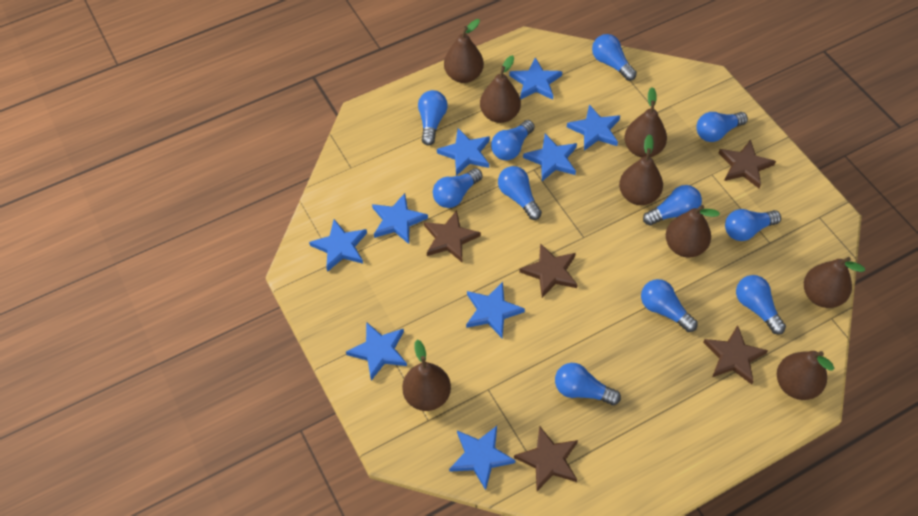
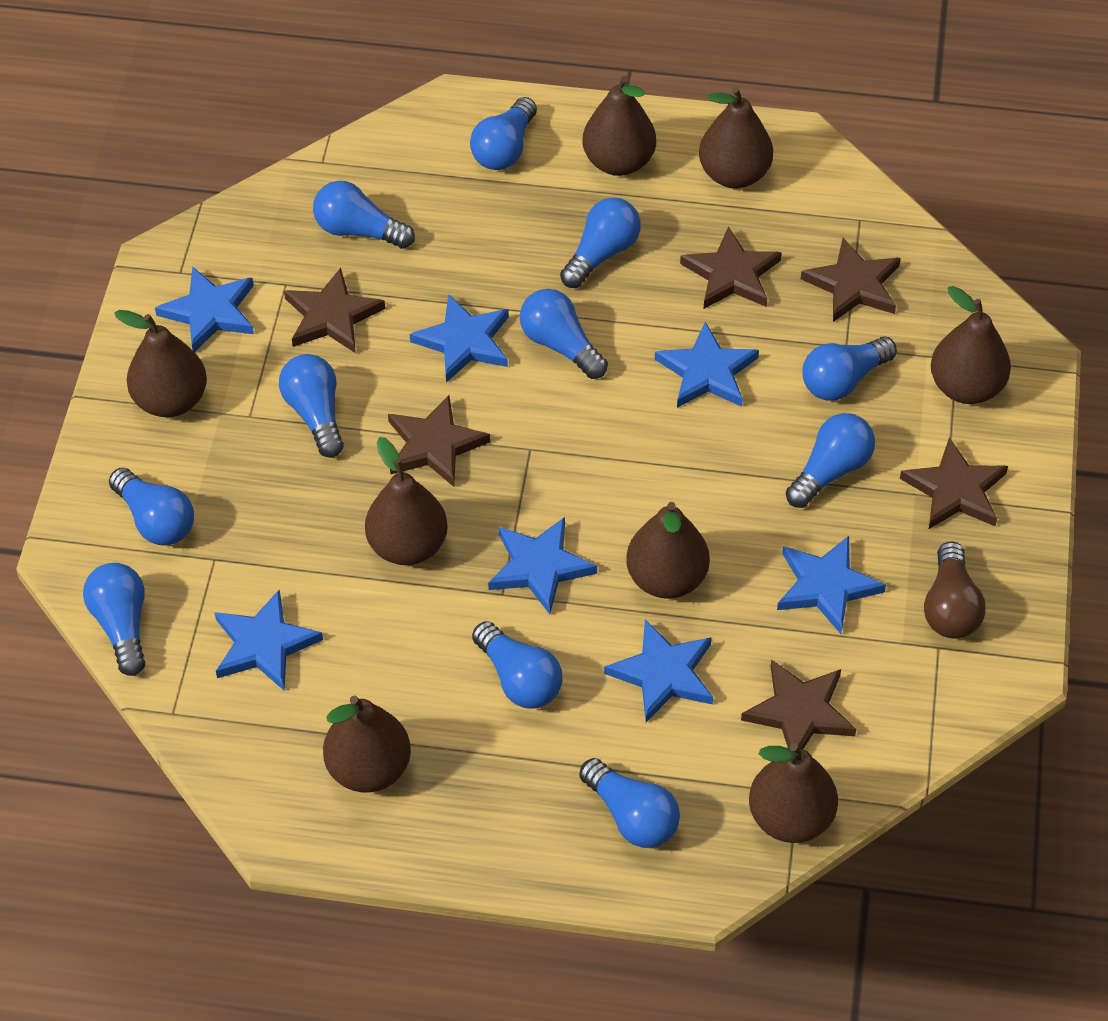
blue star: 9 -> 7
brown light bulb: 0 -> 1
brown star: 5 -> 6

